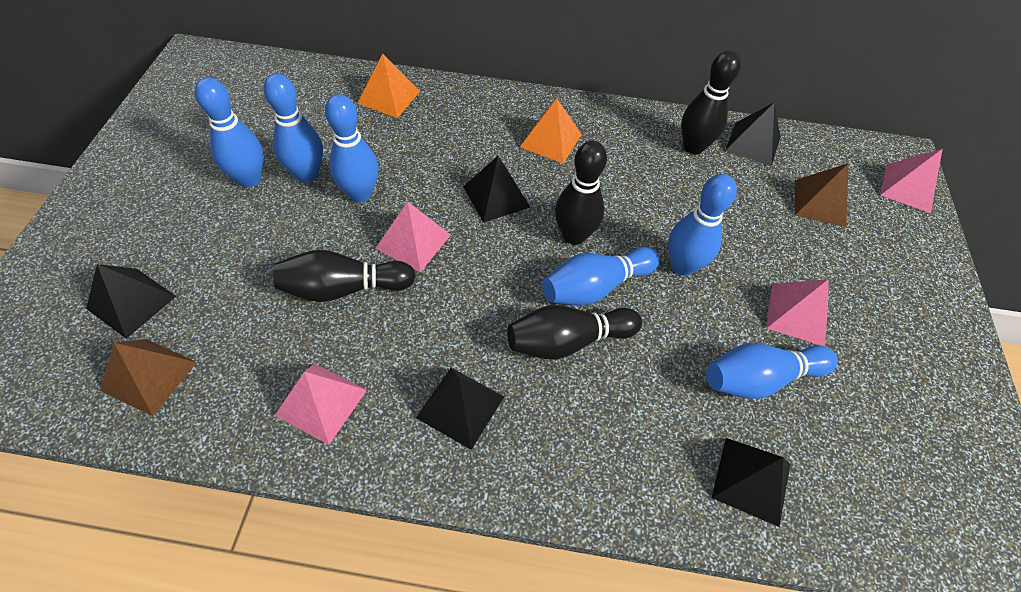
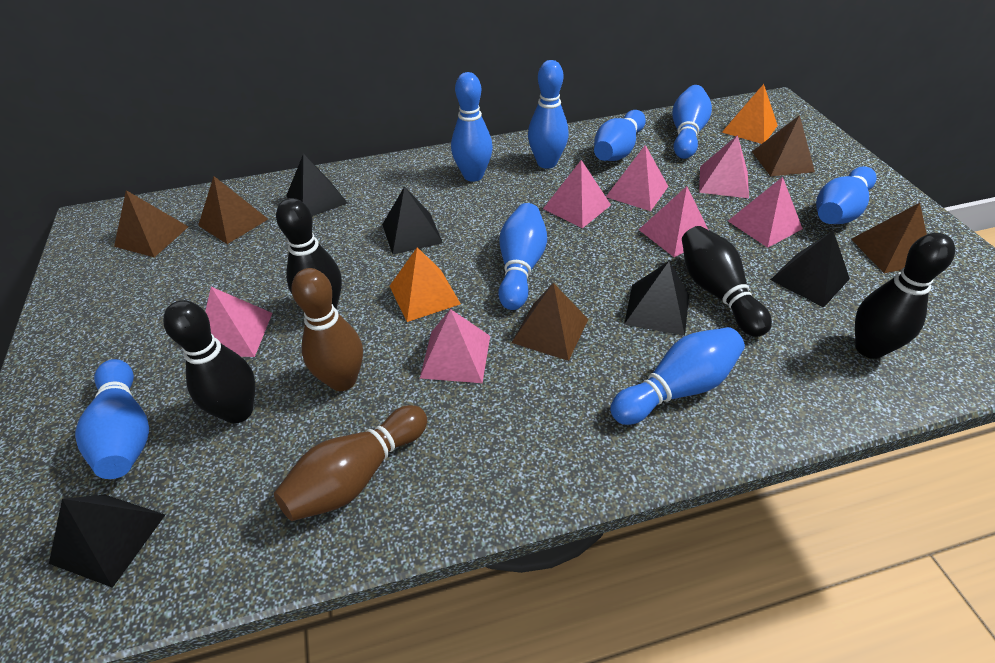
blue bowling pin: 6 -> 8
brown bowling pin: 0 -> 2
brown pyramid: 2 -> 5
pink pyramid: 4 -> 7

